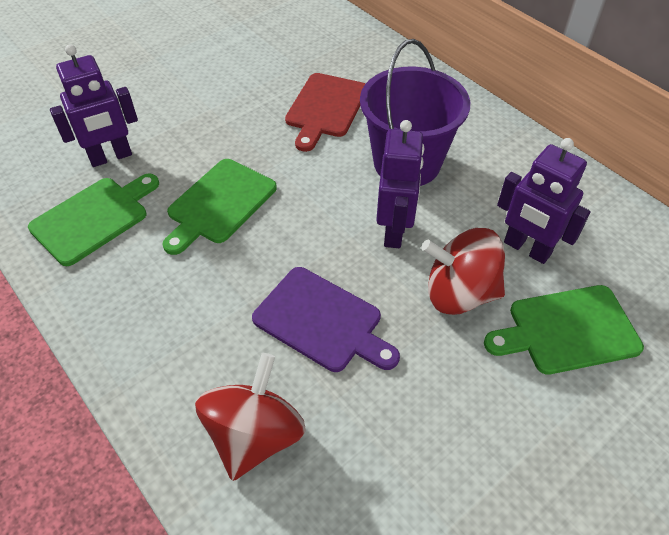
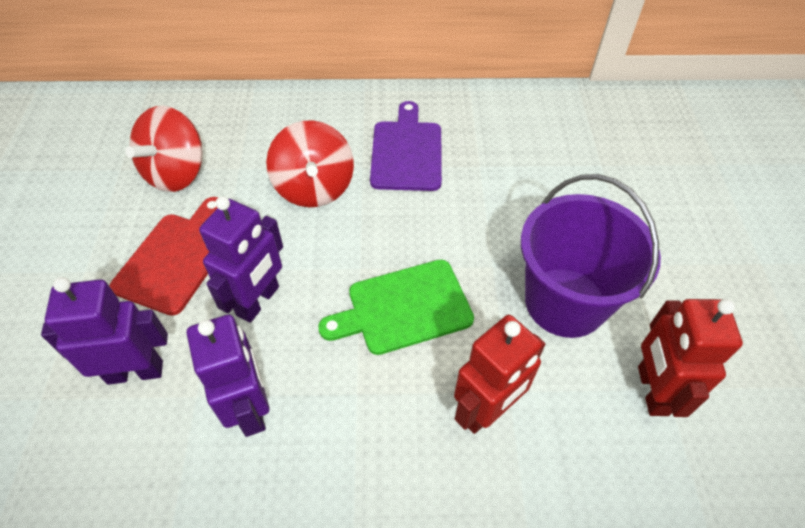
green cutting board: 3 -> 1
red robot: 0 -> 2

